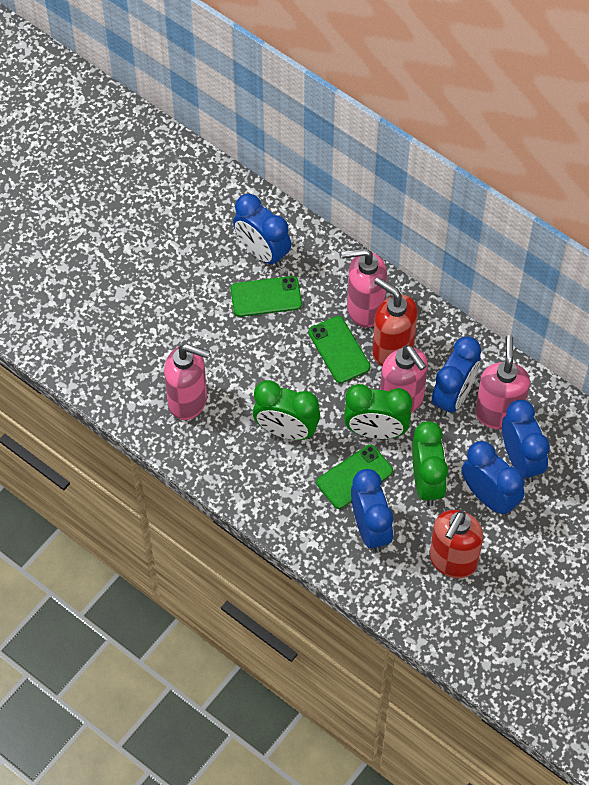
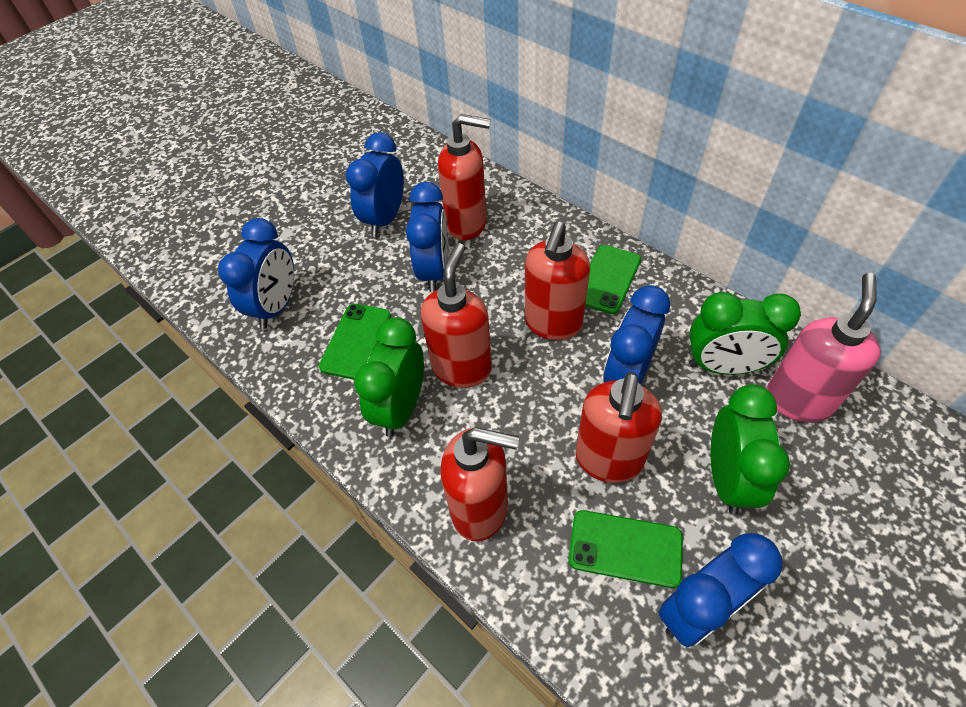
pink soap dispenser: 4 -> 1
red soap dispenser: 2 -> 5

